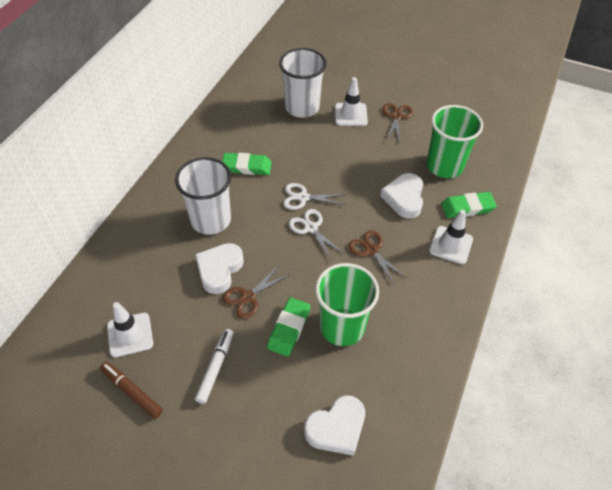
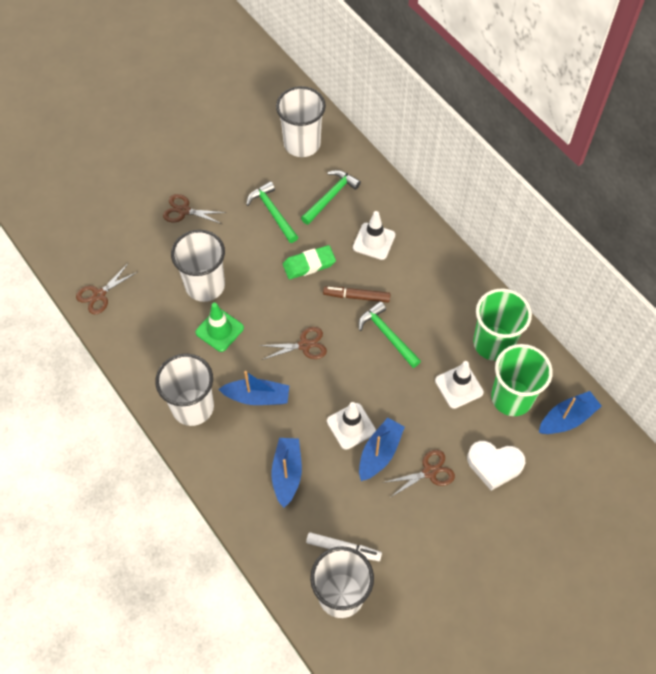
blue boat: 0 -> 4
brown scissors: 3 -> 4
green eraser: 3 -> 1
green hammer: 0 -> 3
green traffic cone: 0 -> 1
white cup: 2 -> 4
white heart: 3 -> 1
white scissors: 2 -> 0

